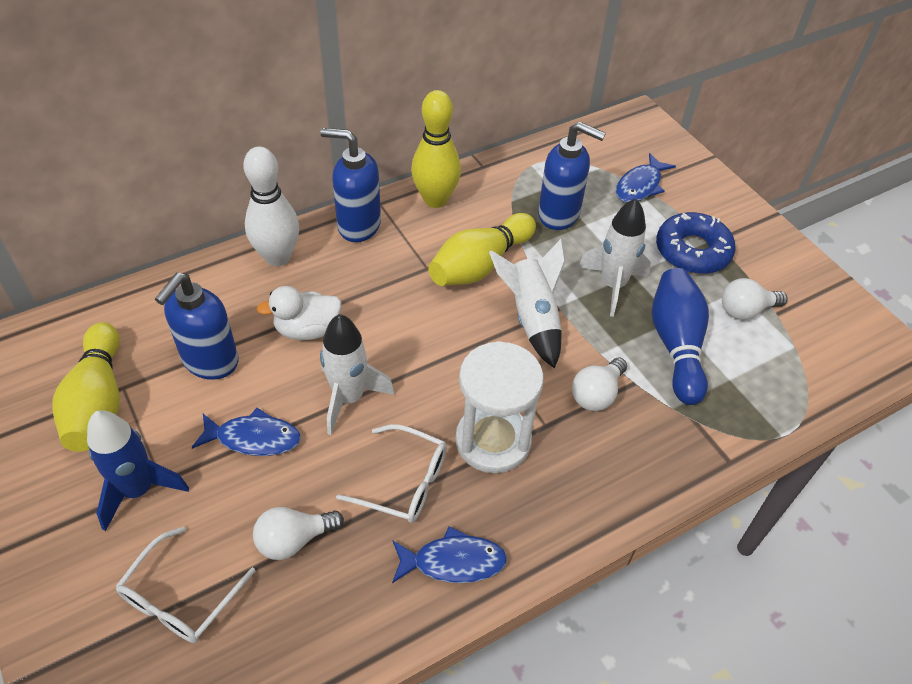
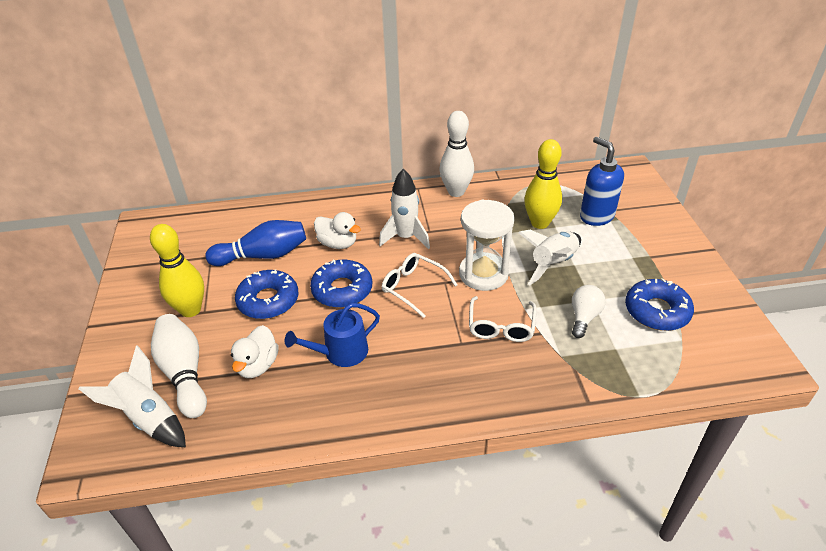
blue donut: 1 -> 3
blue fish: 3 -> 0
blue rocket: 1 -> 0
blue soap dispenser: 3 -> 1
blue watering can: 0 -> 1
white bowling pin: 1 -> 2
white duck: 1 -> 2
white light bulb: 3 -> 1
yellow bowling pin: 3 -> 2

